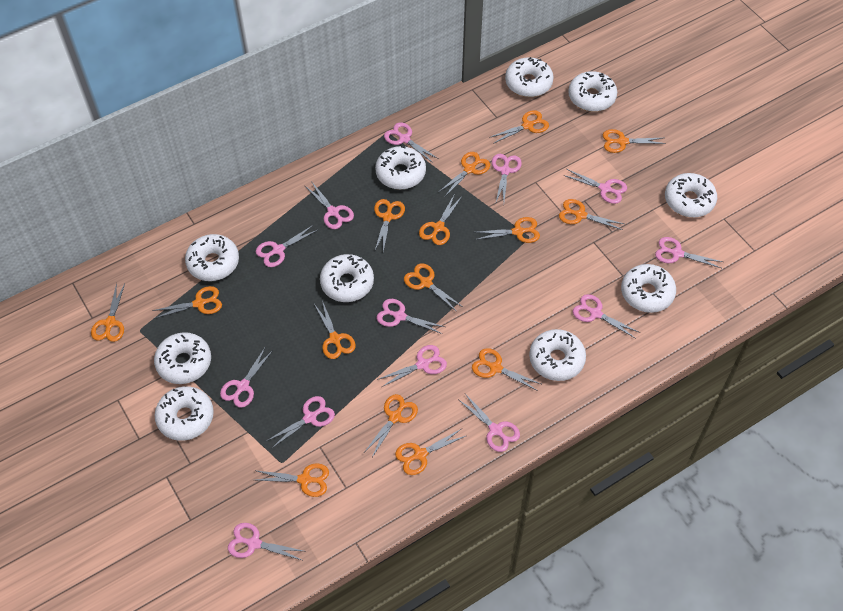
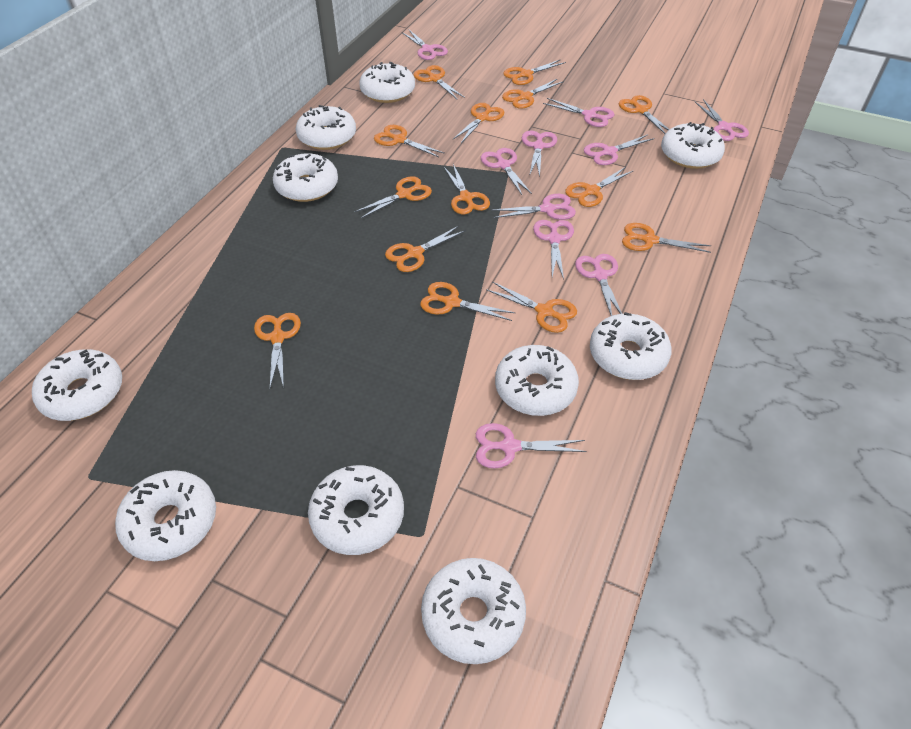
orange scissors: 15 -> 14
pink scissors: 13 -> 10

